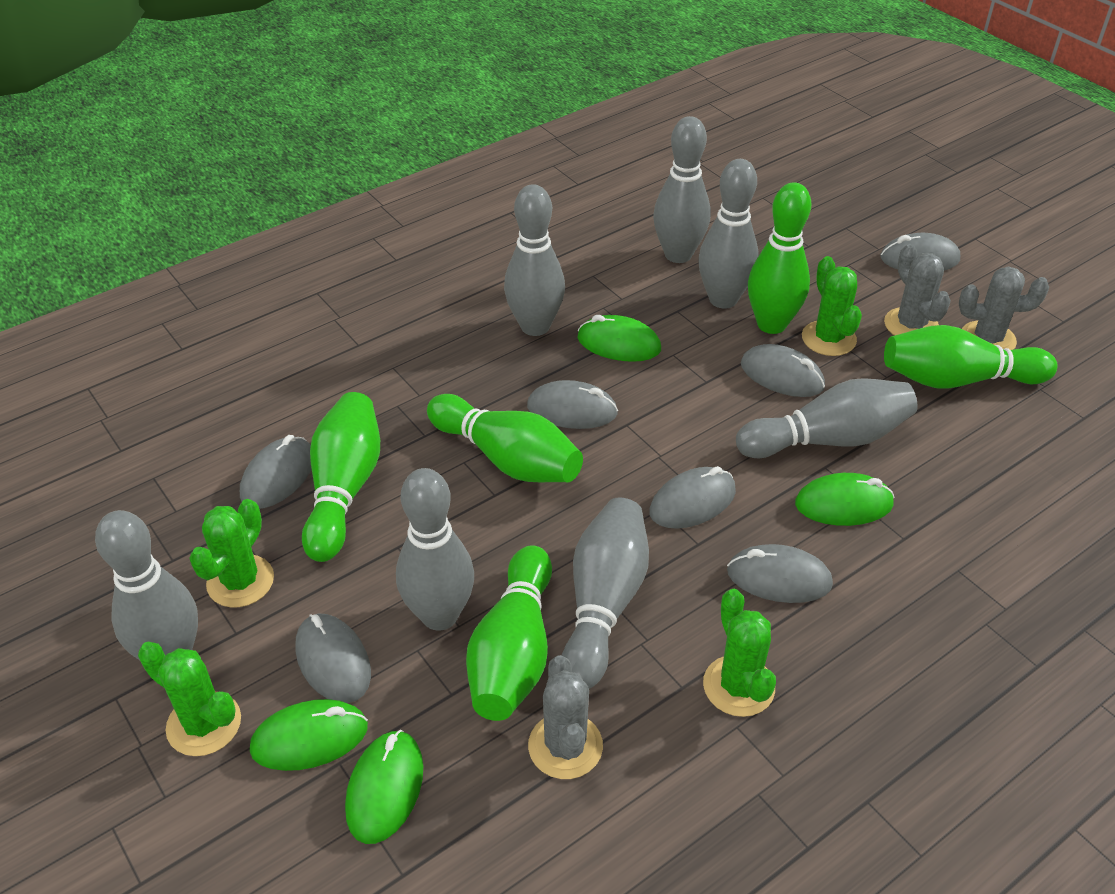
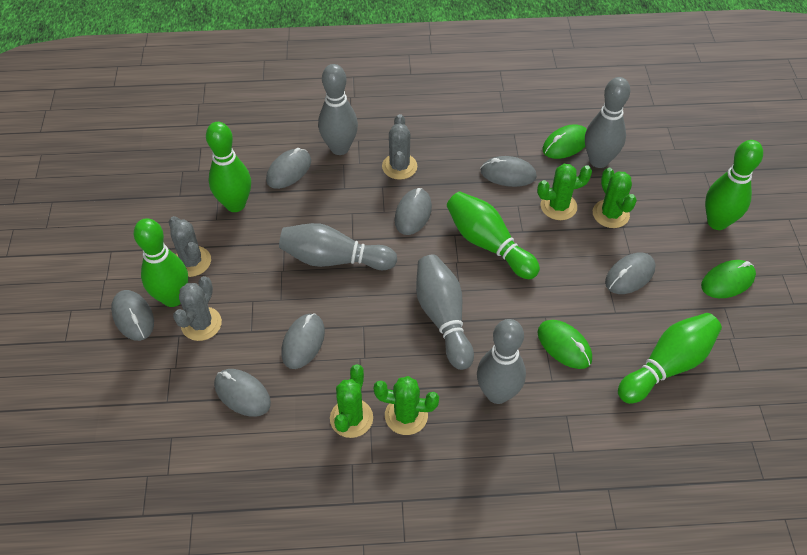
green mouse: 4 -> 3
grey bowling pin: 7 -> 5

